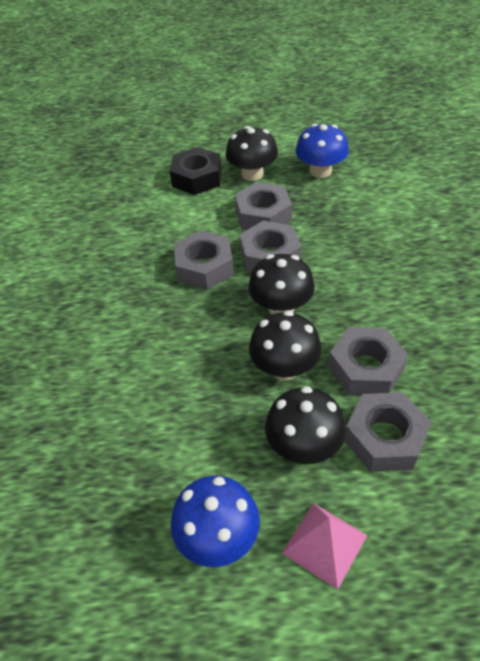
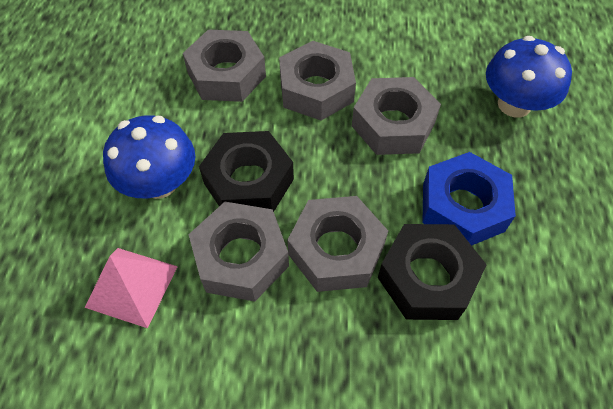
black mushroom: 4 -> 0
black nut: 1 -> 2
blue nut: 0 -> 1

